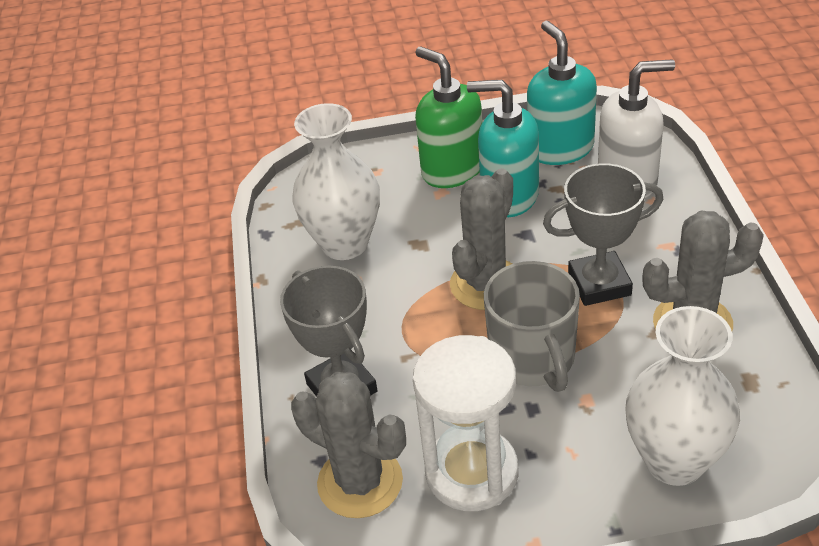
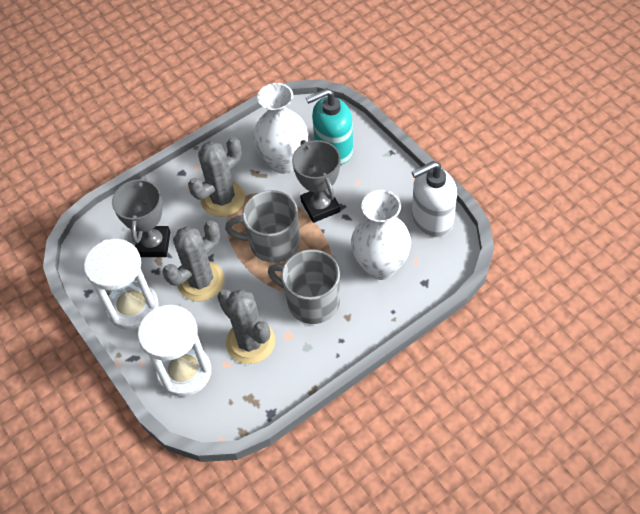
green soap dispenser: 1 -> 0
grey mug: 1 -> 2
turquoise soap dispenser: 2 -> 1
white hourglass: 1 -> 2

